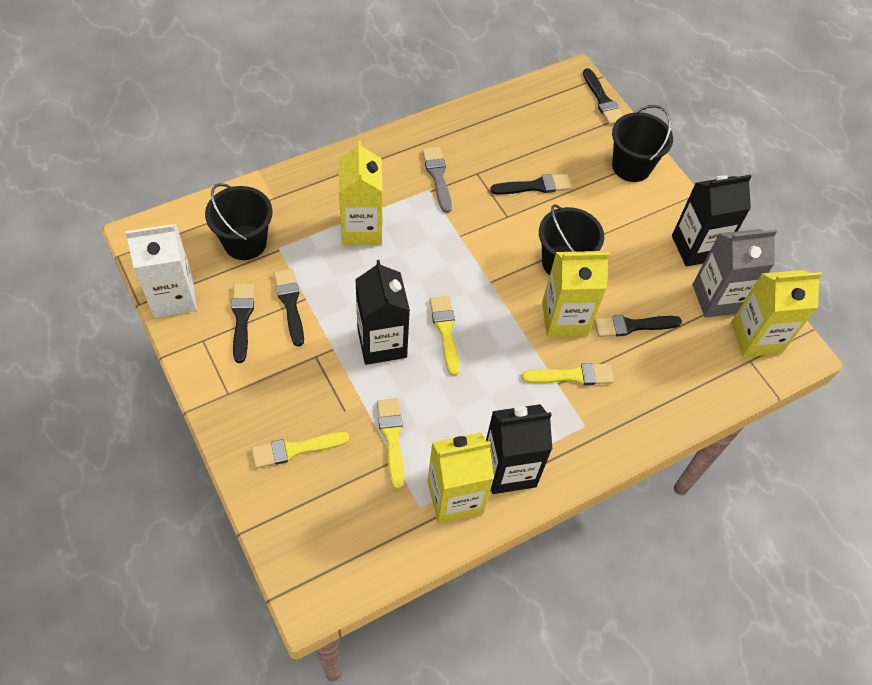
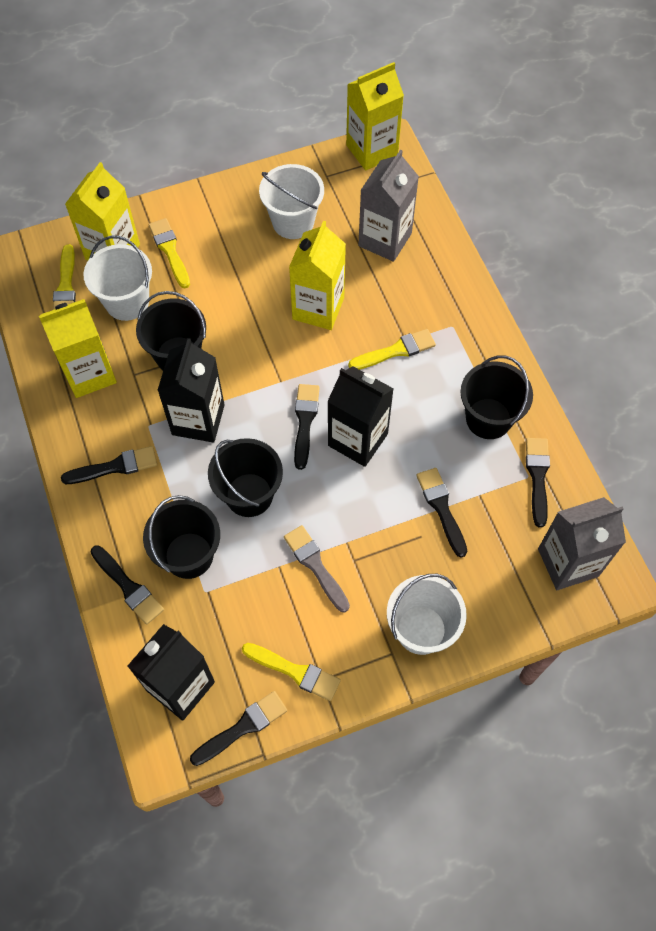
black brush: 5 -> 6
black bucket: 3 -> 4
grey carton: 1 -> 2
white bucket: 0 -> 3
white carton: 1 -> 0

